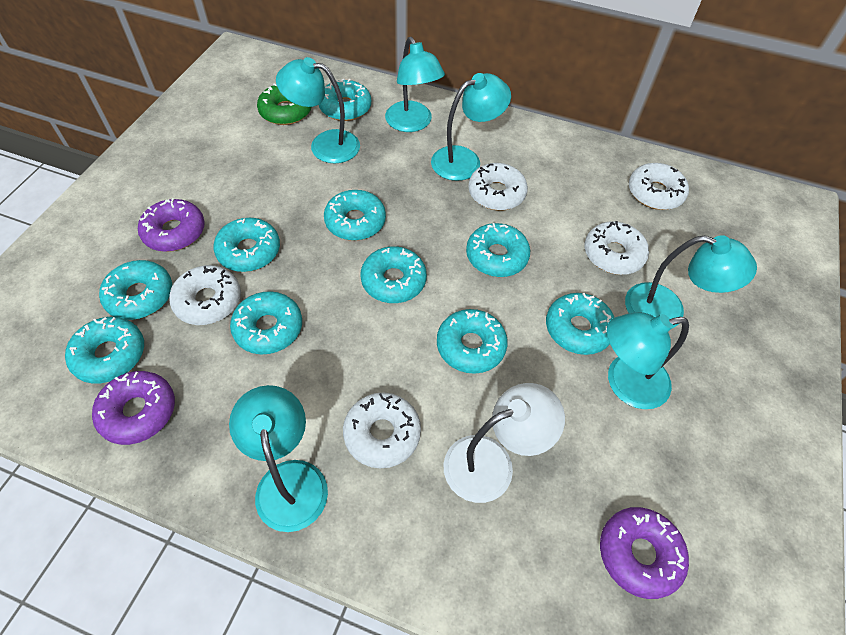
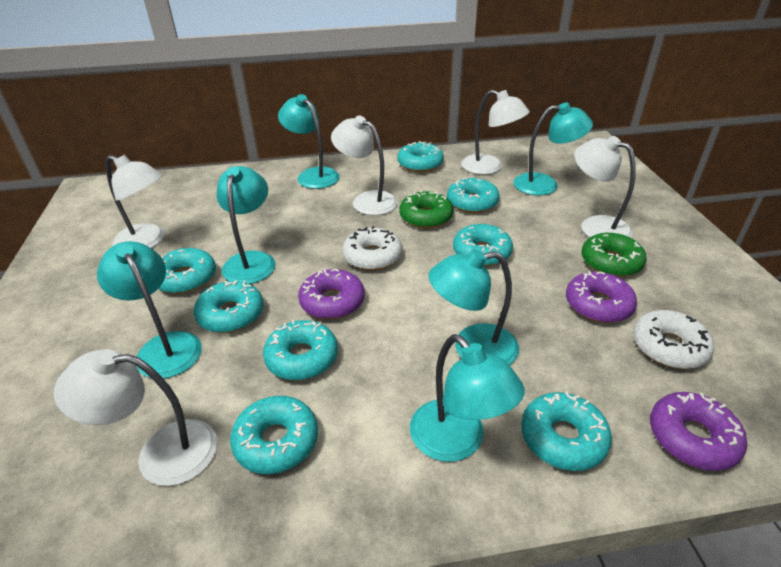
green donut: 1 -> 2
turquoise donut: 10 -> 8
white donut: 5 -> 2
white lamp: 1 -> 5

